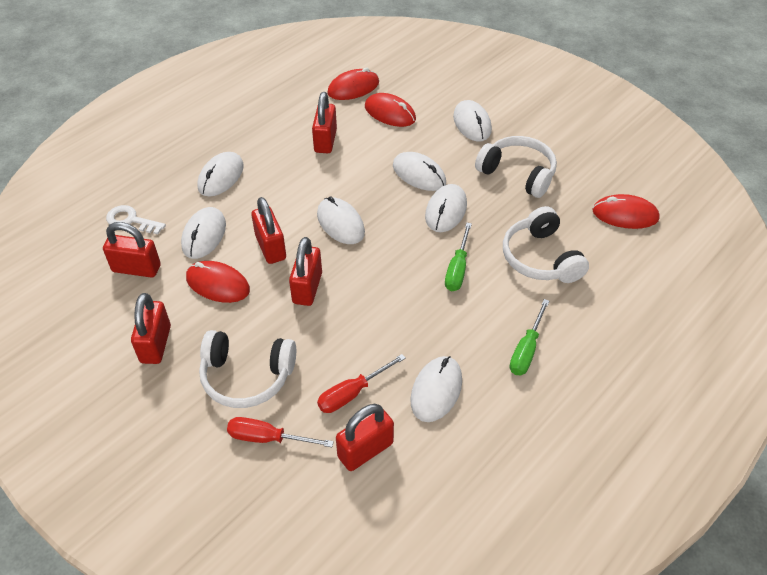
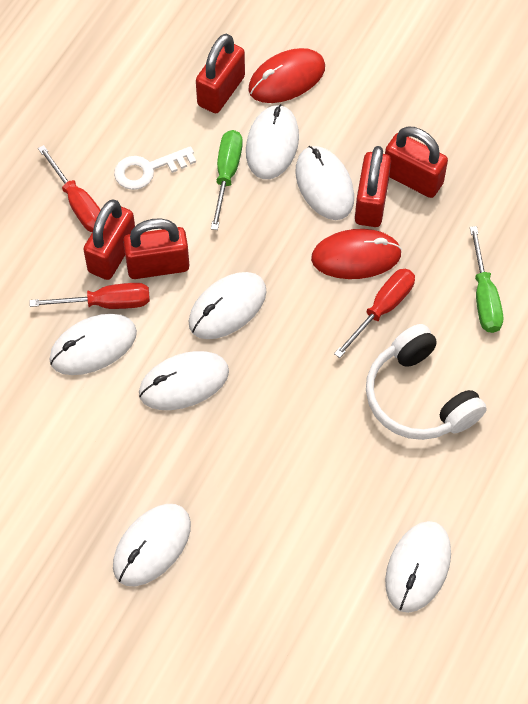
red mouse: 4 -> 2
red padlock: 6 -> 5
red screwdriver: 2 -> 3
white headphones: 3 -> 1

